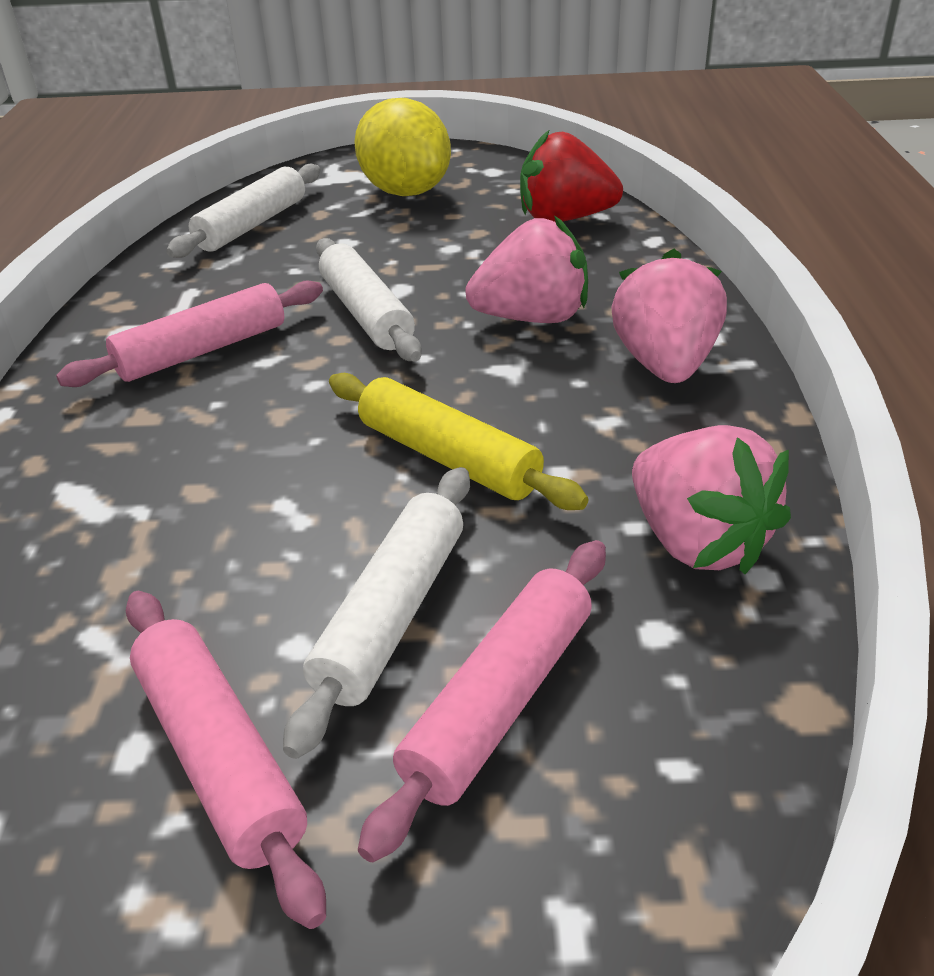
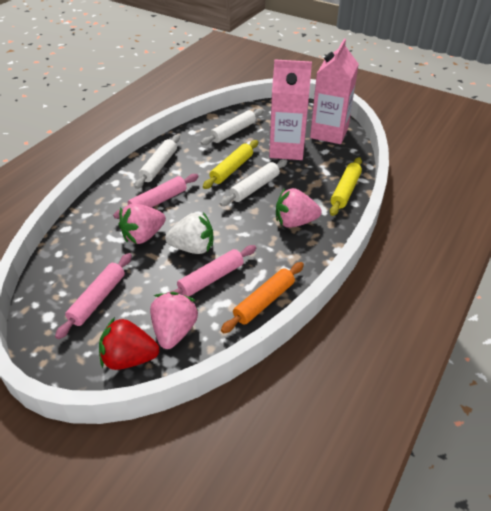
orange rolling pin: 0 -> 1
pink carton: 0 -> 2
white strawberry: 0 -> 1
yellow lemon: 1 -> 0
yellow rolling pin: 1 -> 2

